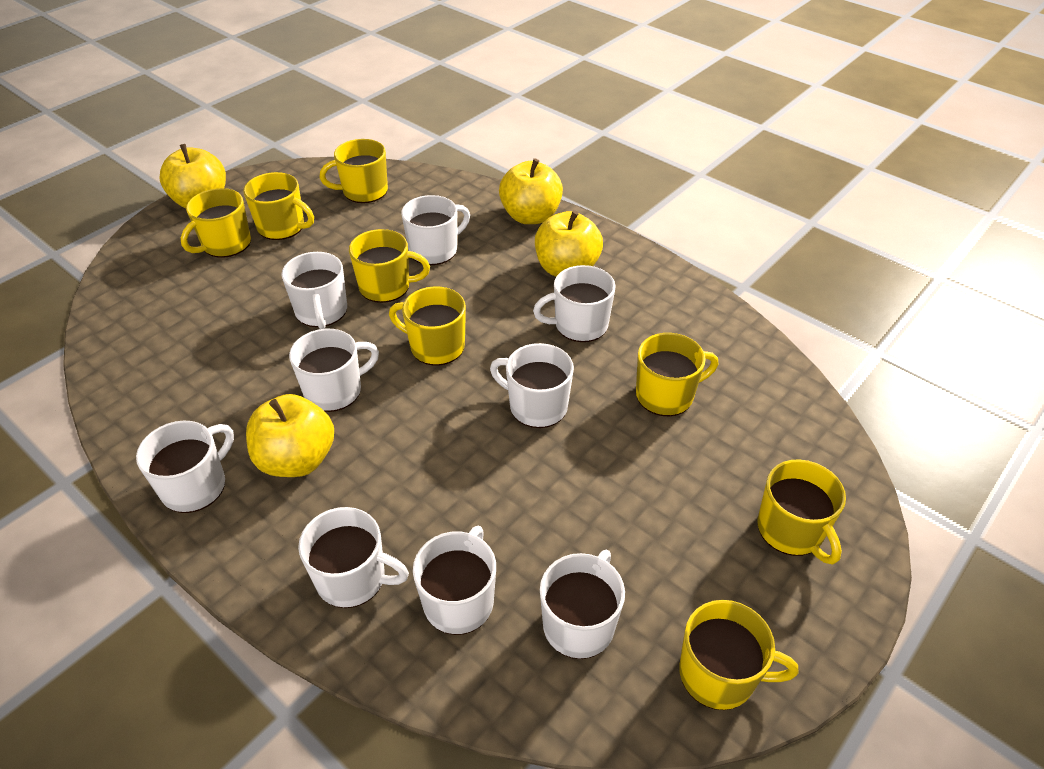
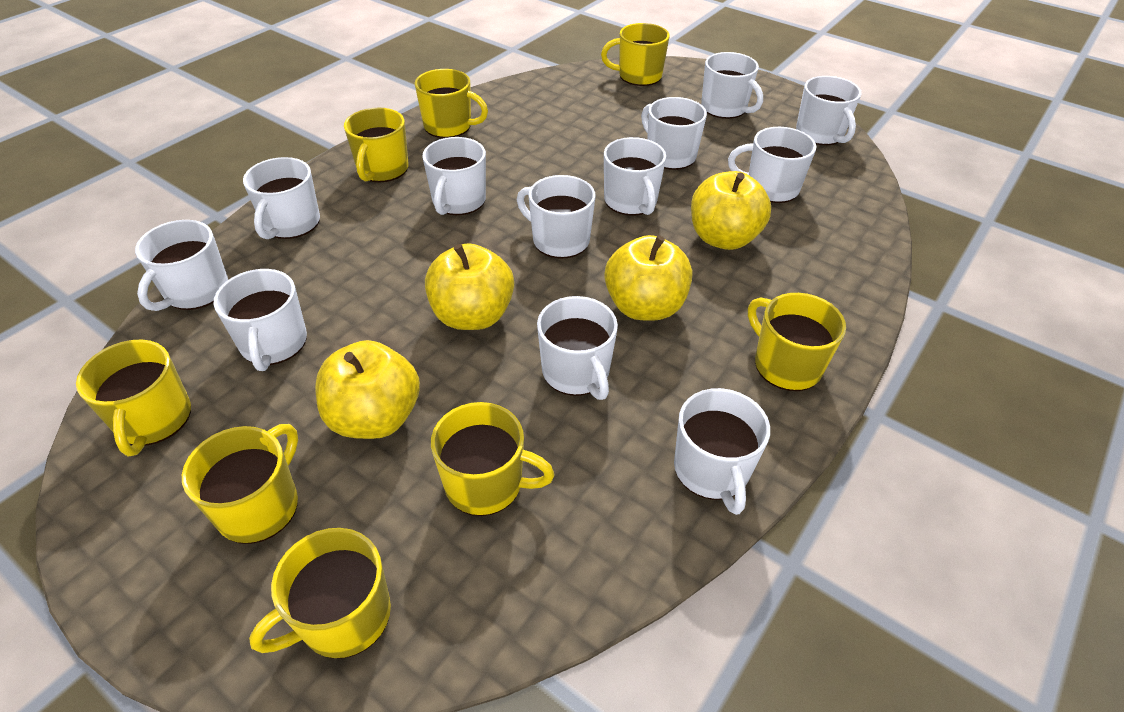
white mug: 9 -> 12

